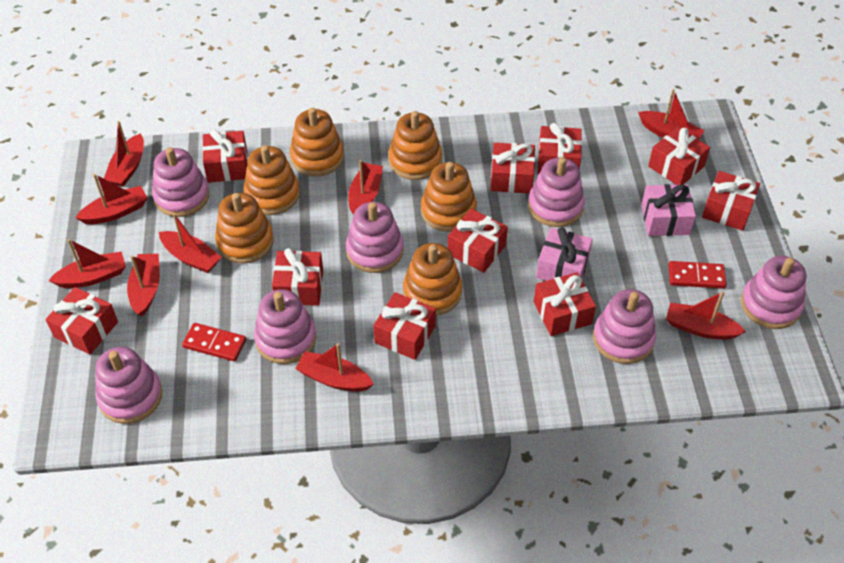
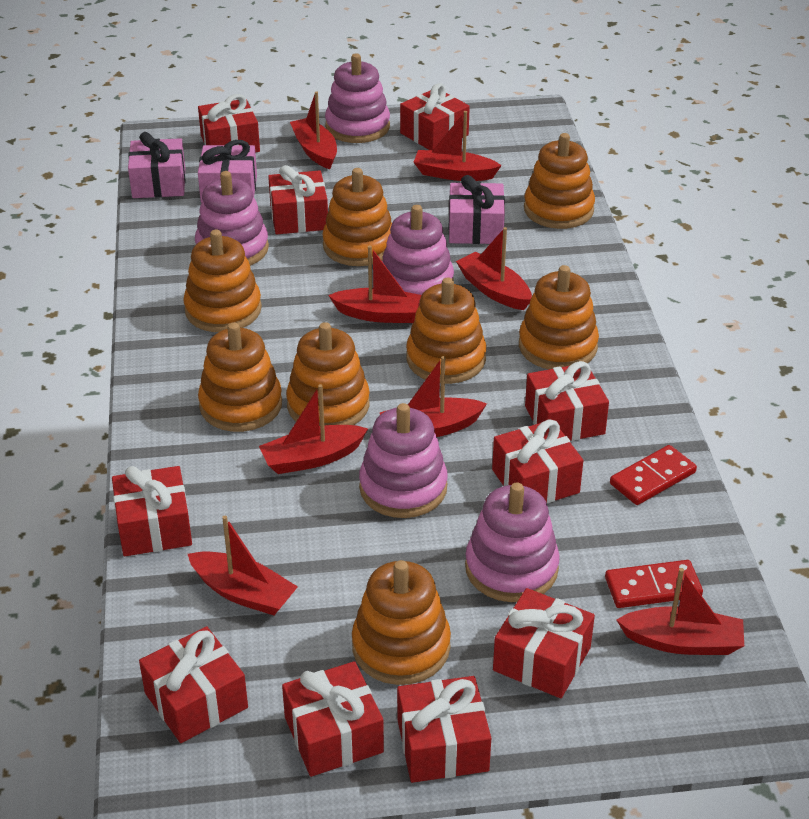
orange stacking toy: 6 -> 8
pink gift: 2 -> 3
pink stacking toy: 7 -> 5
red boat: 9 -> 8

